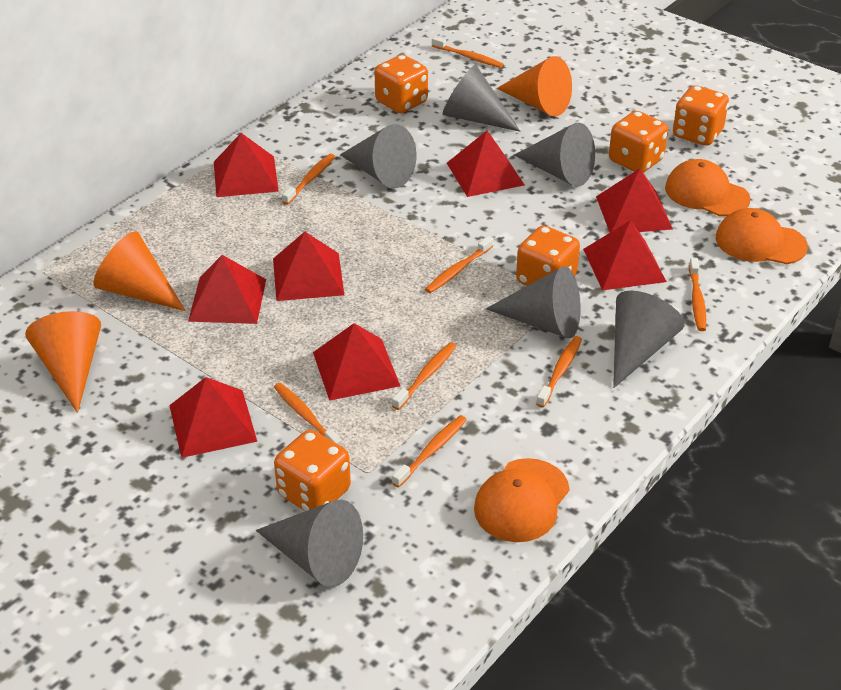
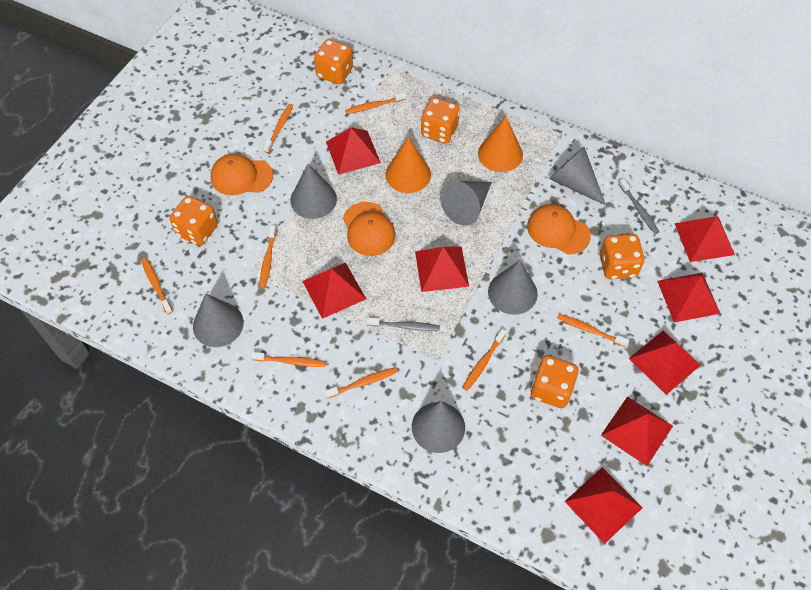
grey toothbrush: 0 -> 2
orange cone: 3 -> 2

